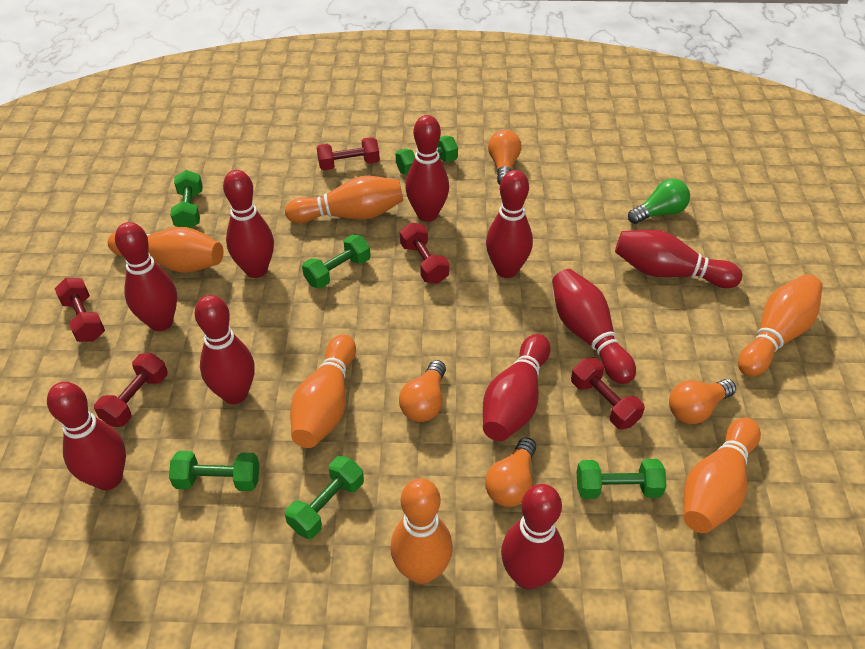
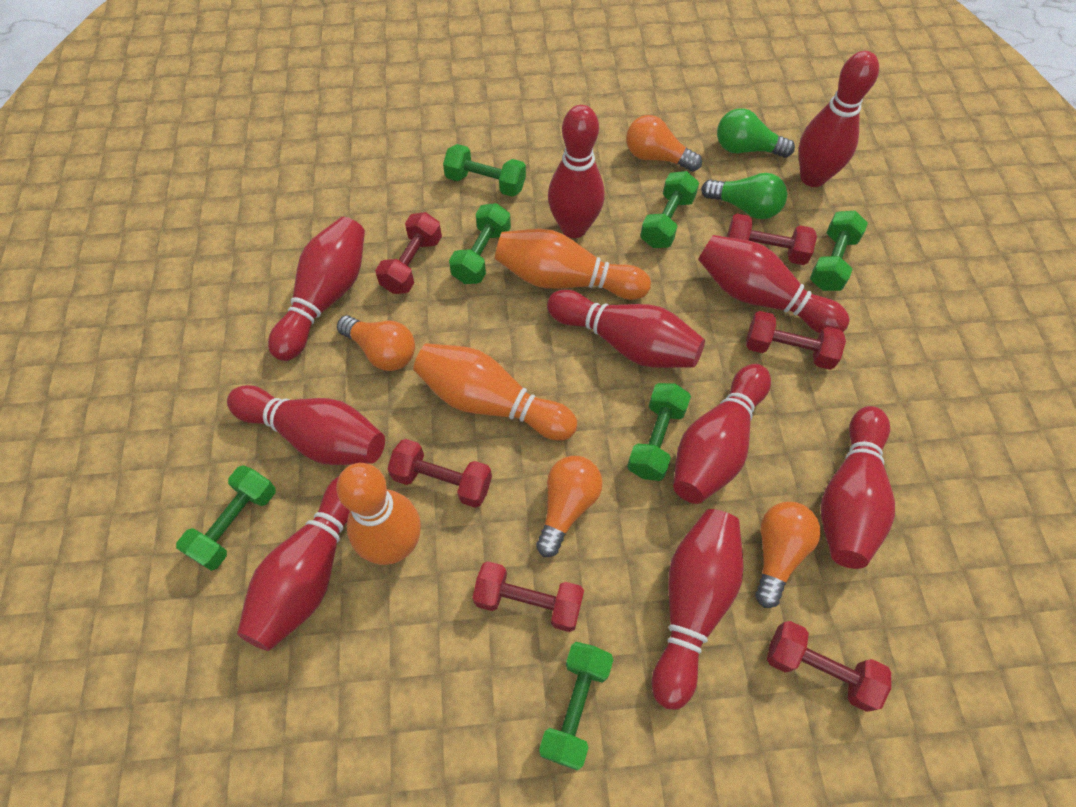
green dumbbell: 6 -> 7
green light bulb: 1 -> 2
orange bowling pin: 6 -> 3
red dumbbell: 5 -> 6

